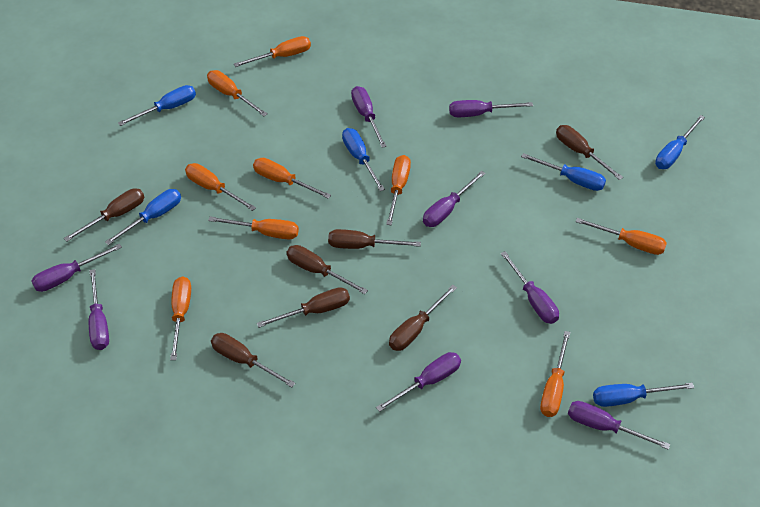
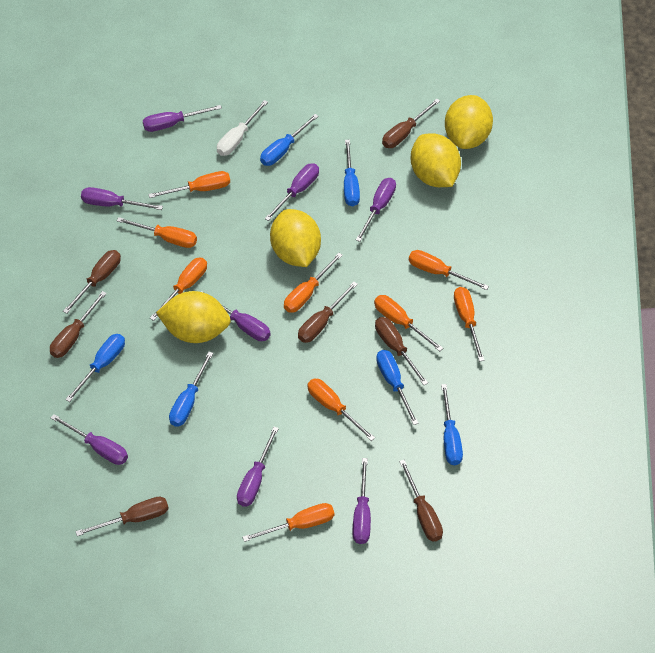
white screwdriver: 0 -> 1
yellow lemon: 0 -> 4

